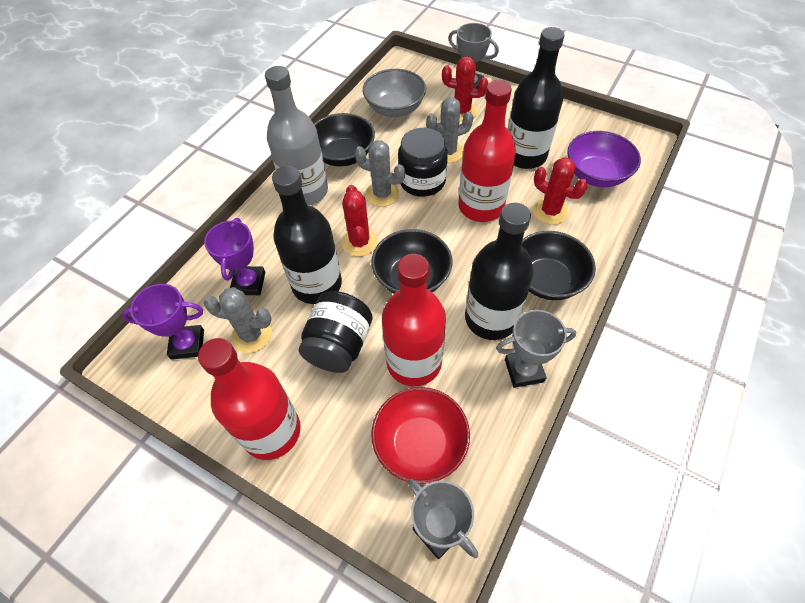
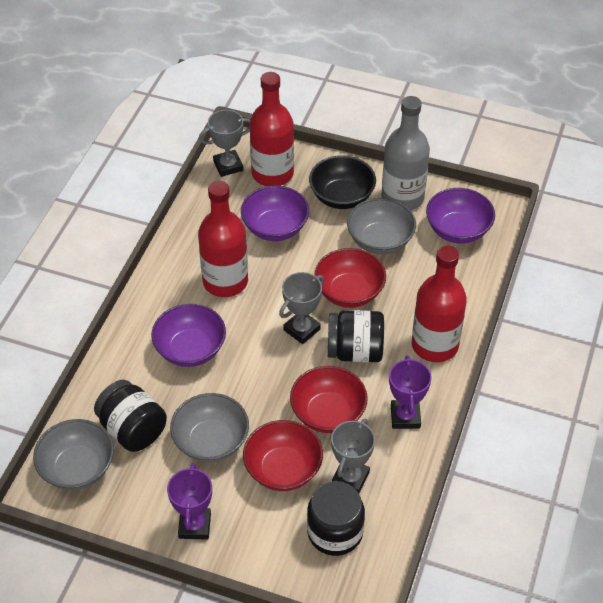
black bottle: 3 -> 0
black bowl: 3 -> 1
black jar: 2 -> 3
grey bowl: 1 -> 3
grey cactus: 3 -> 0
purple bowl: 1 -> 3
red bowl: 1 -> 3
red cactus: 3 -> 0

